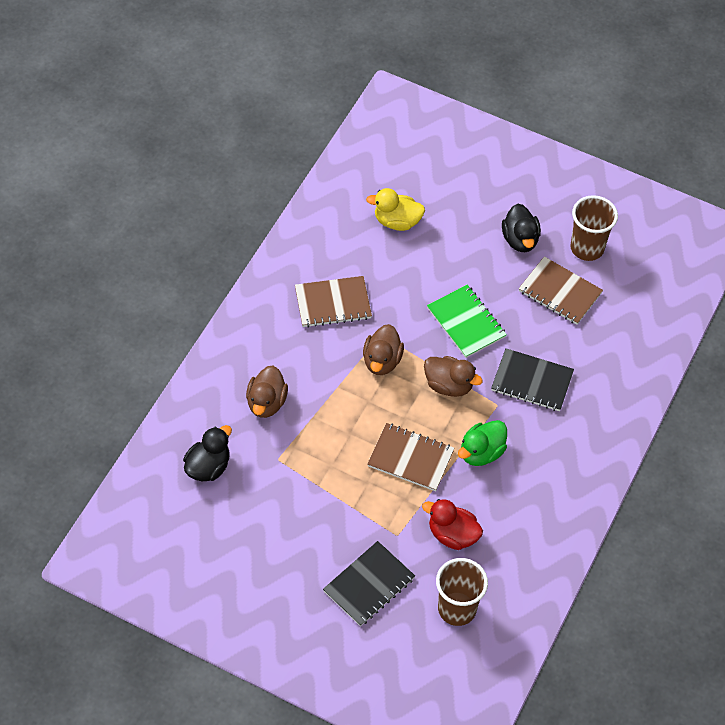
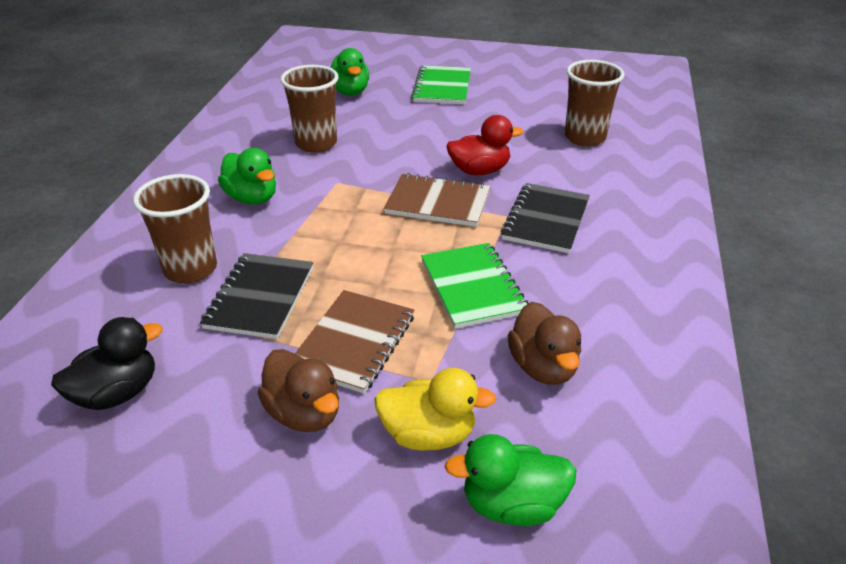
black duck: 2 -> 1
brown cup: 2 -> 3
brown duck: 3 -> 2
brown notebook: 3 -> 2
green duck: 1 -> 3
green notebook: 1 -> 2

